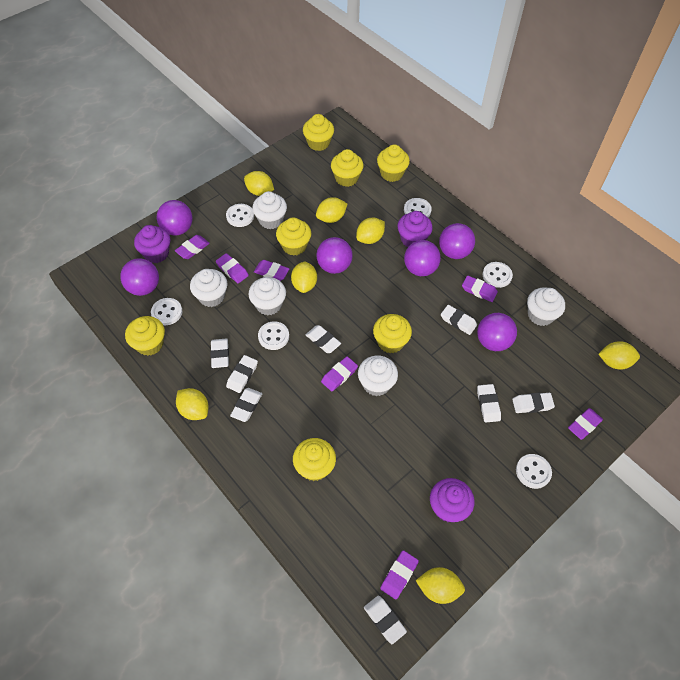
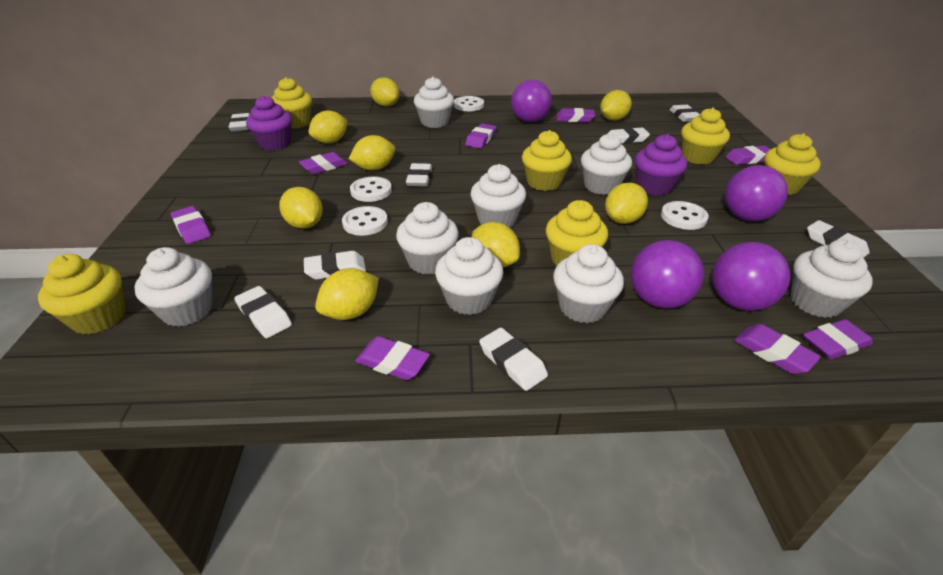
purple ball: 6 -> 4
purple cupcake: 3 -> 2
purple eraser: 7 -> 8
white button: 6 -> 4
white cupcake: 5 -> 8
yellow cupcake: 7 -> 6
yellow lemon: 7 -> 8

